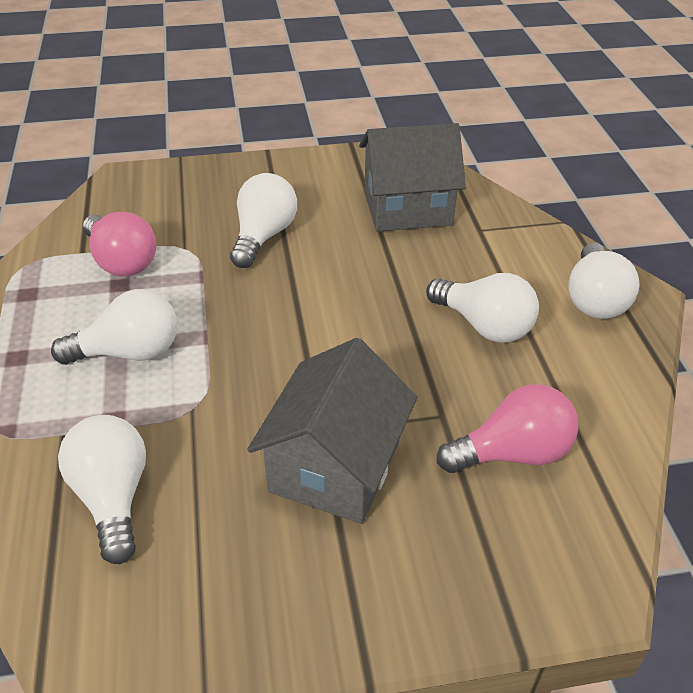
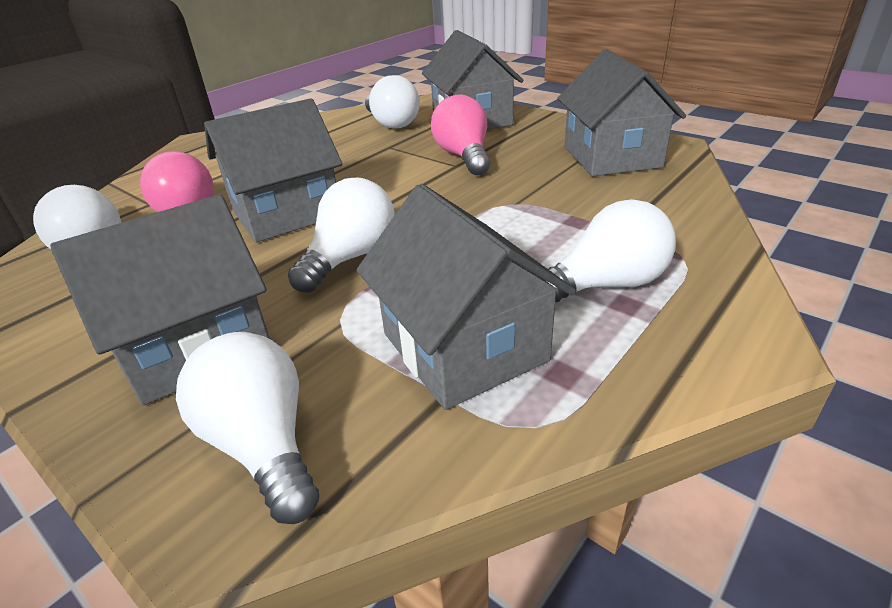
grey house: 2 -> 5

